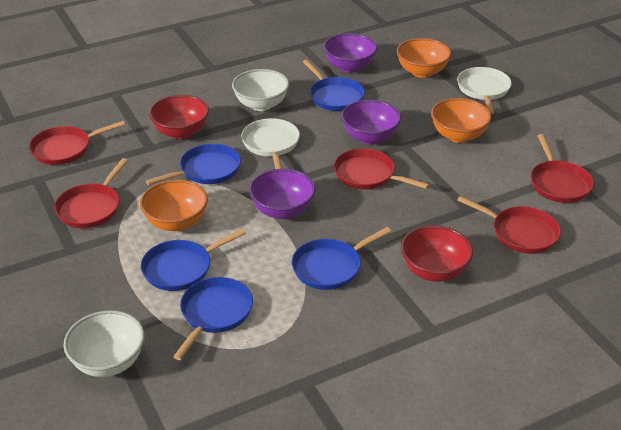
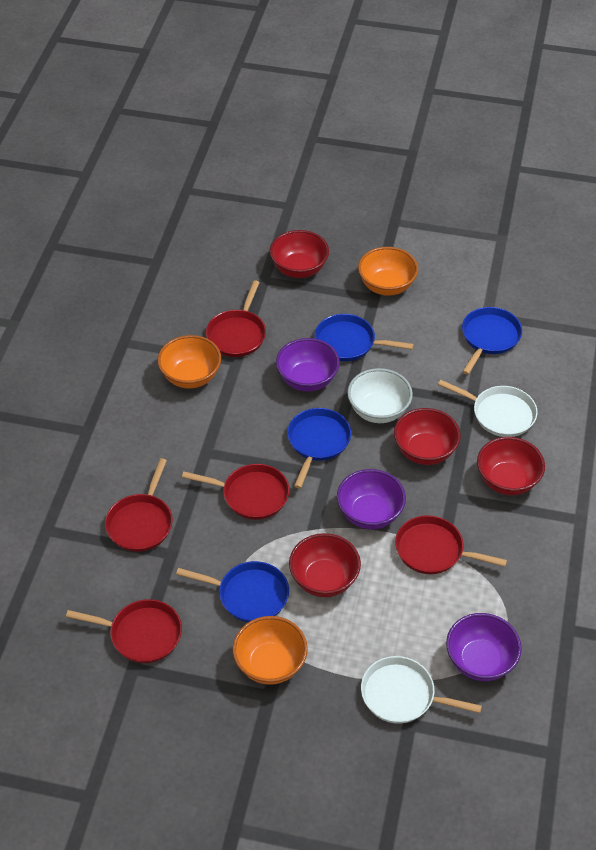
blue pan: 5 -> 4
red bowl: 2 -> 4
white bowl: 2 -> 1

